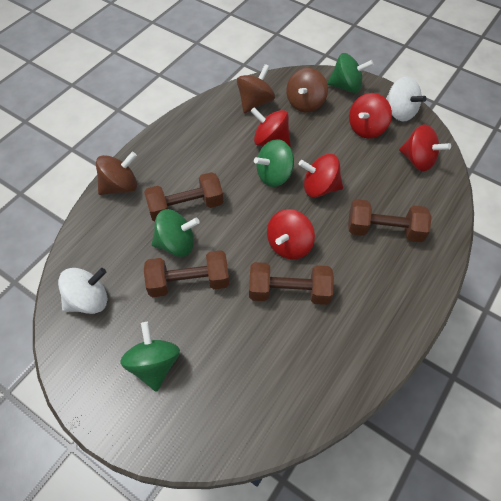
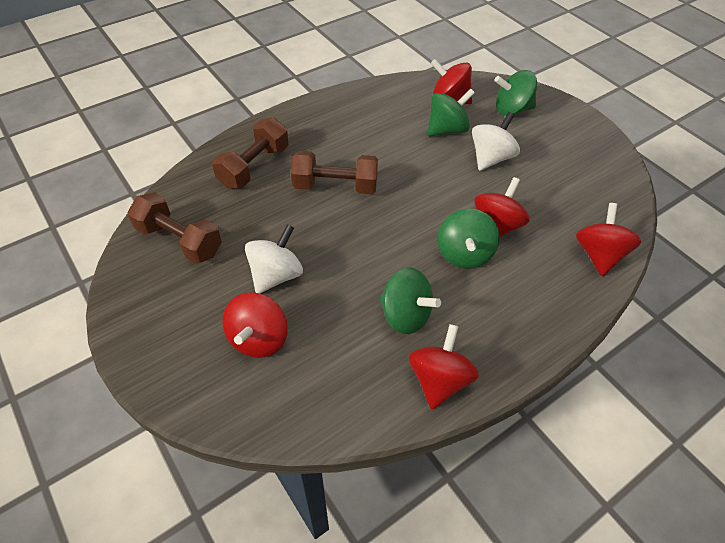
brown dumbbell: 4 -> 3
brown spinning top: 3 -> 0

